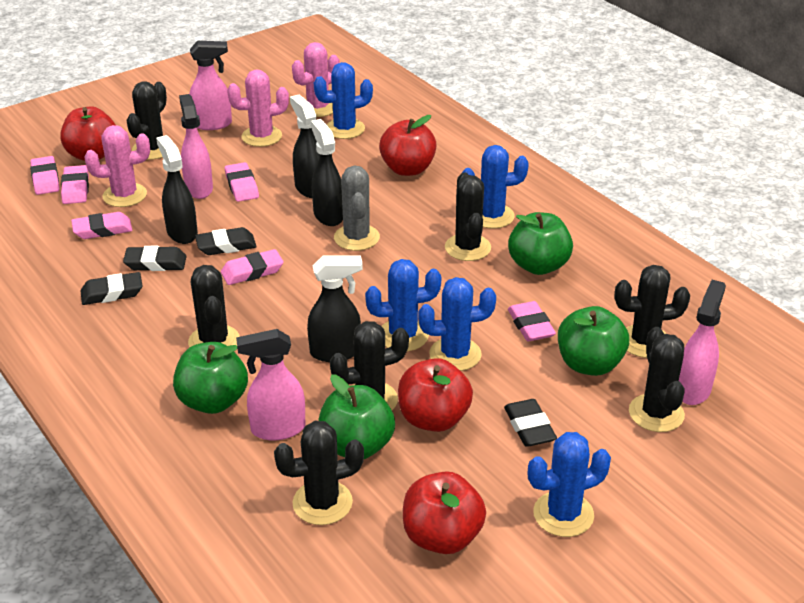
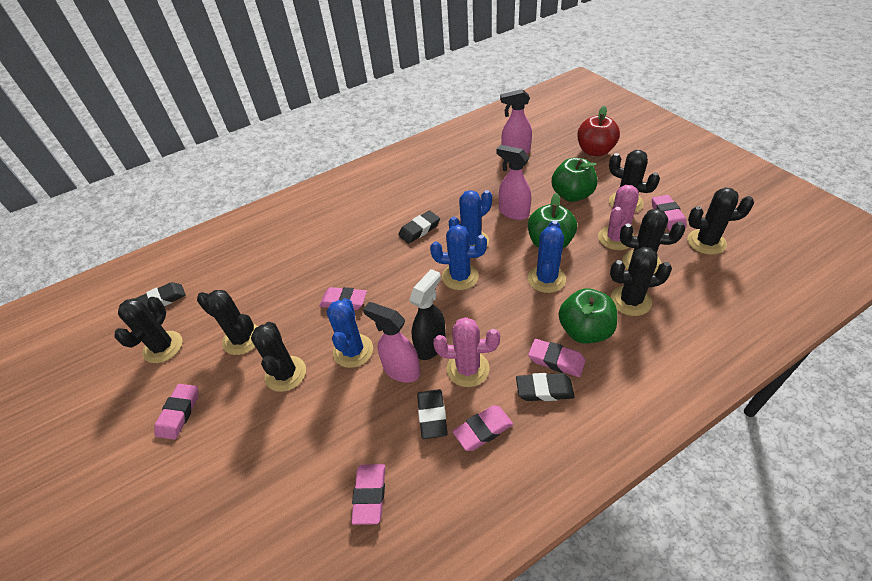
black spray bottle: 4 -> 1
blue cactus: 5 -> 4
green apple: 4 -> 3
grey cactus: 1 -> 0
pink cactus: 3 -> 2
pink spray bottle: 4 -> 3
red apple: 4 -> 1

